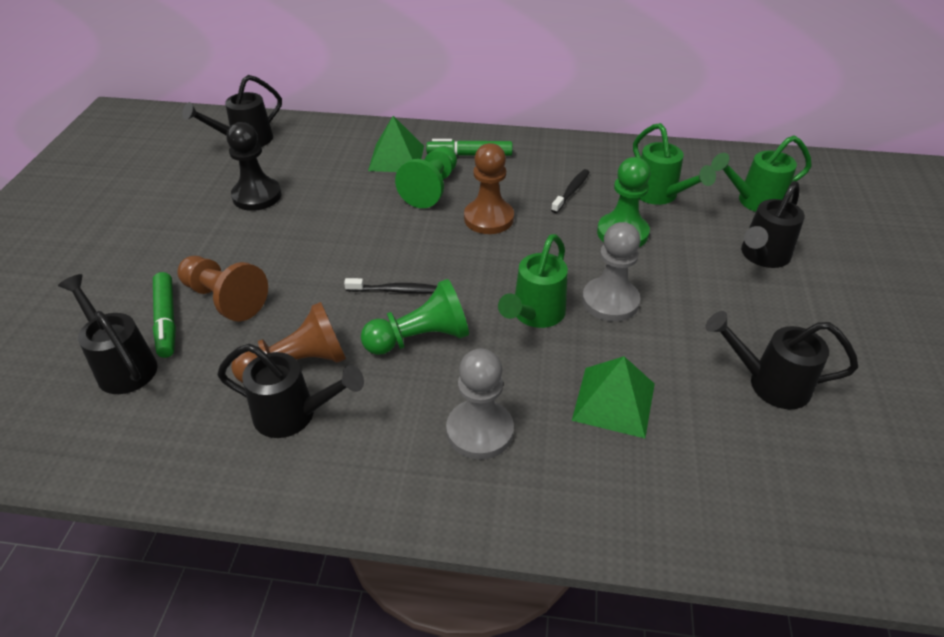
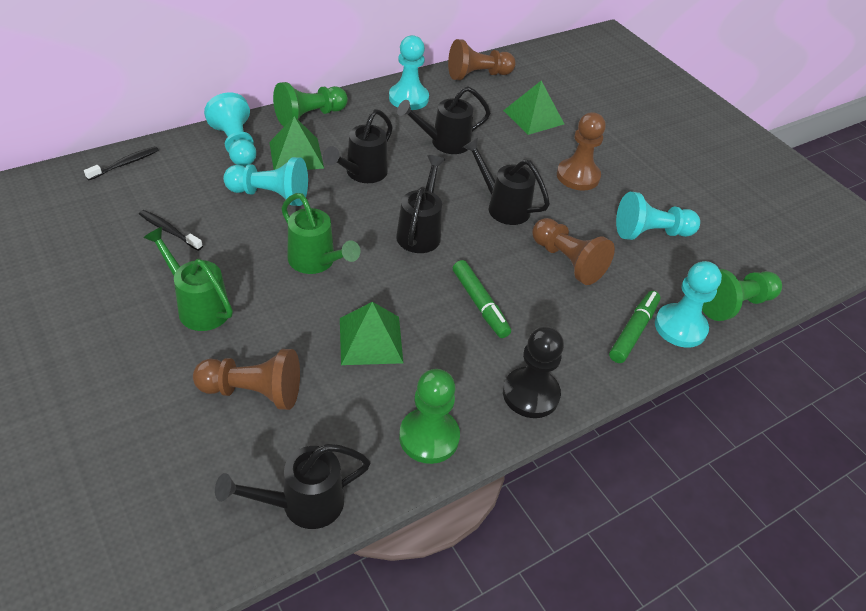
brown pawn: 3 -> 4
green pyramid: 2 -> 3
green watering can: 3 -> 2
grey pawn: 2 -> 0
turquoise pawn: 0 -> 5

